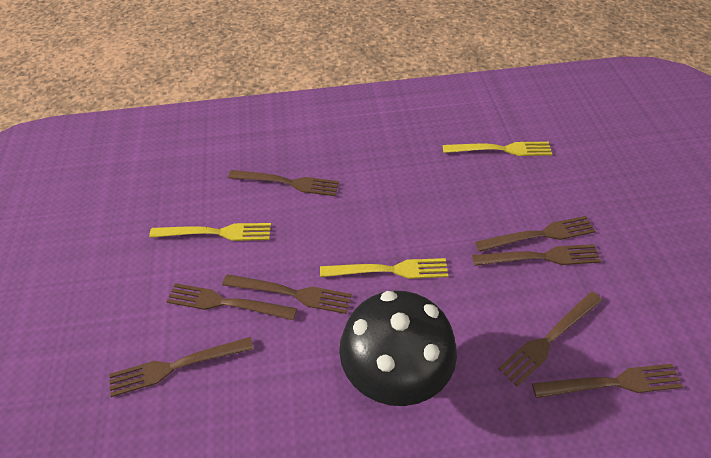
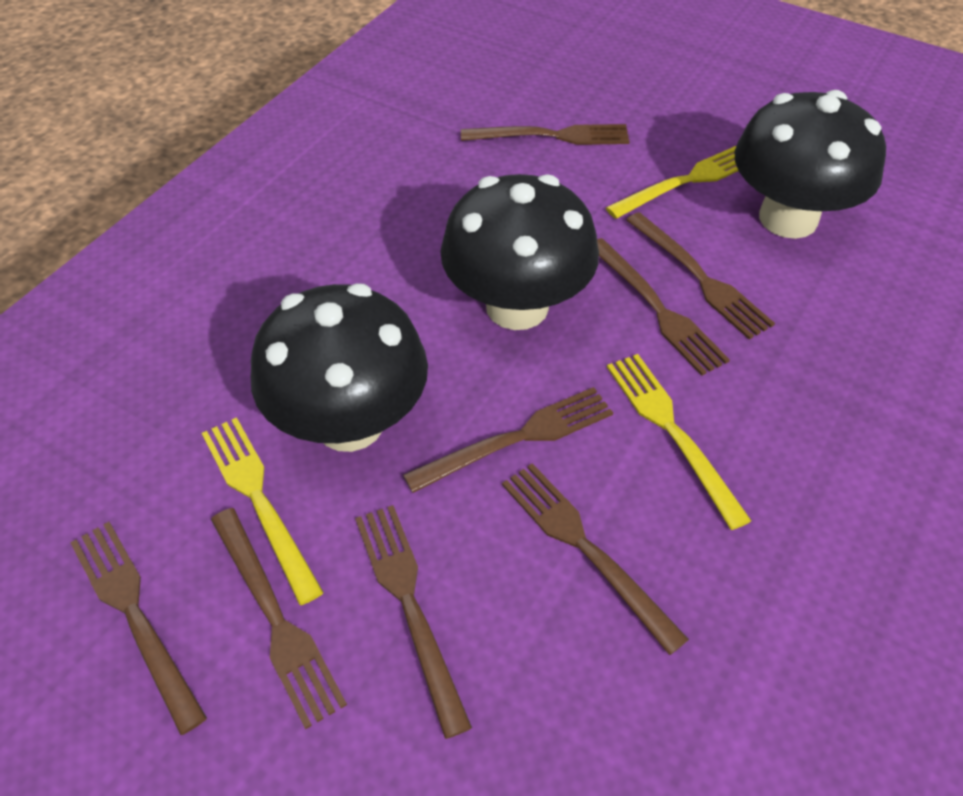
black mushroom: 1 -> 3

